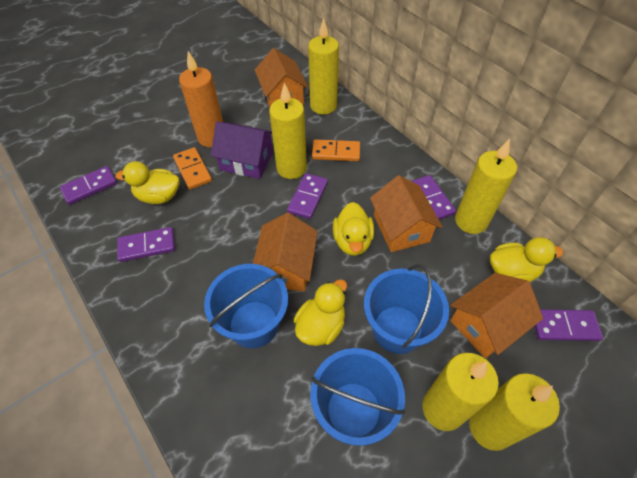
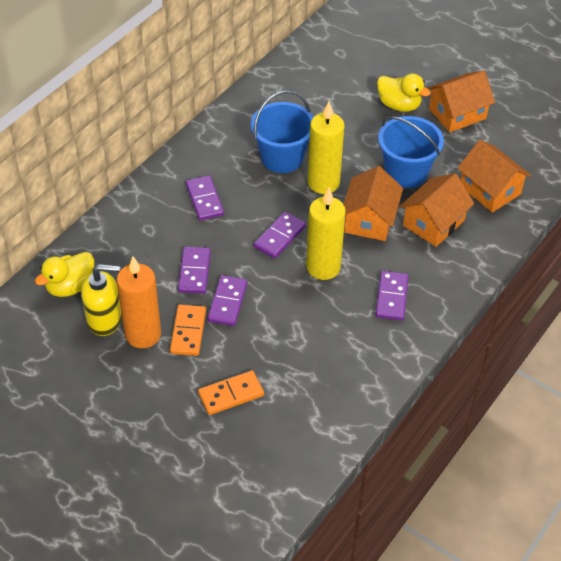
blue bucket: 3 -> 2
purple house: 1 -> 0
yellow candle: 5 -> 2
yellow duck: 4 -> 2
yellow soap dispenser: 0 -> 1

